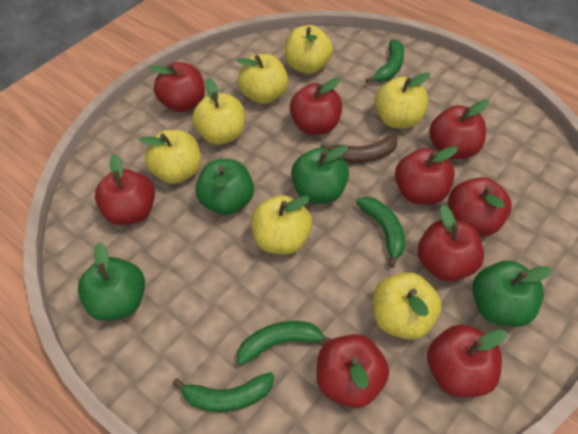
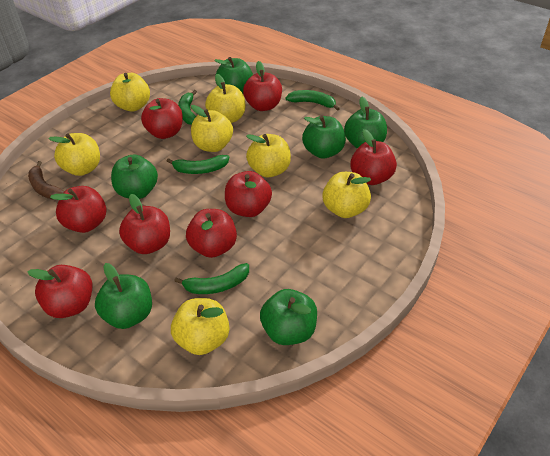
green apple: 4 -> 6
red apple: 9 -> 8

